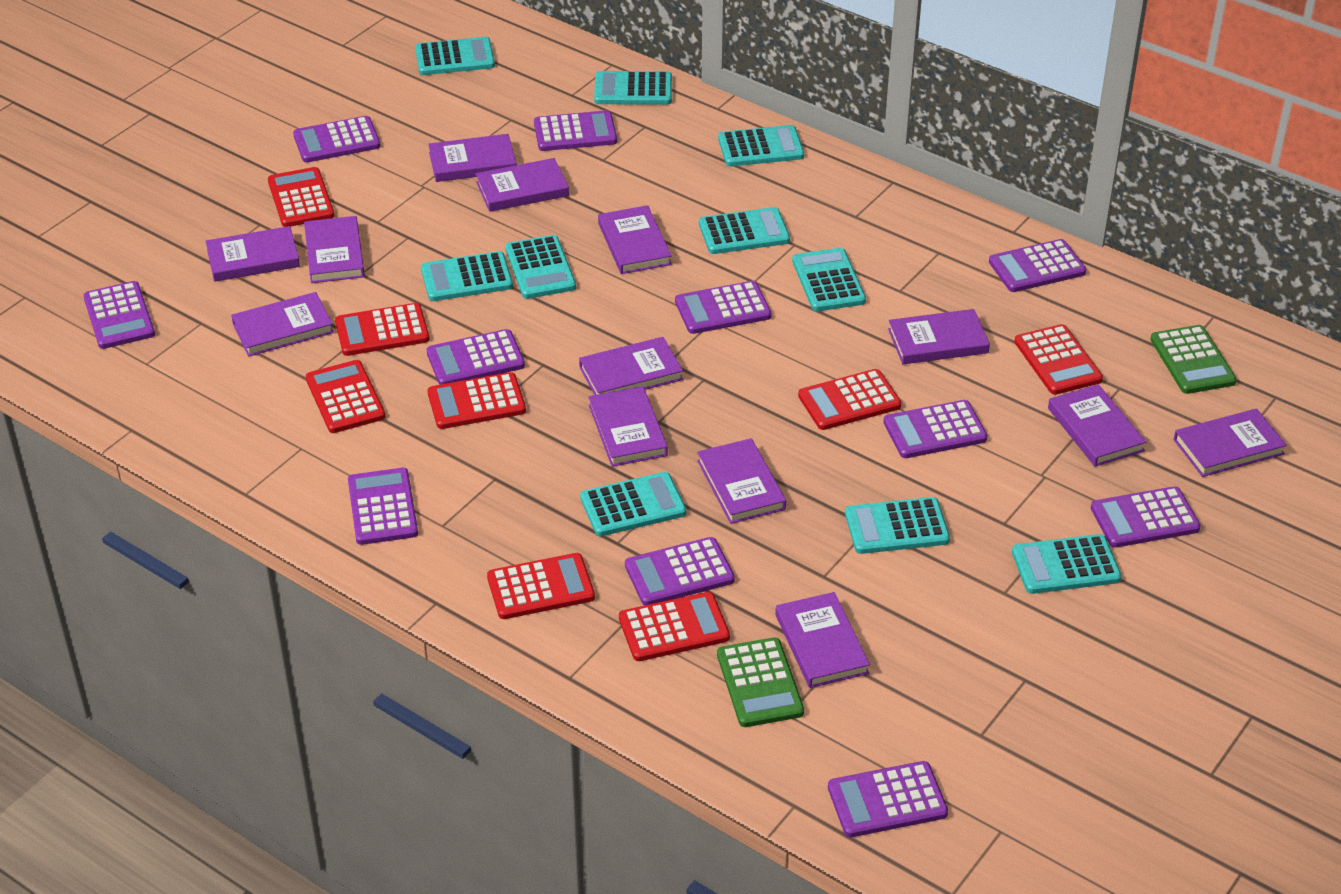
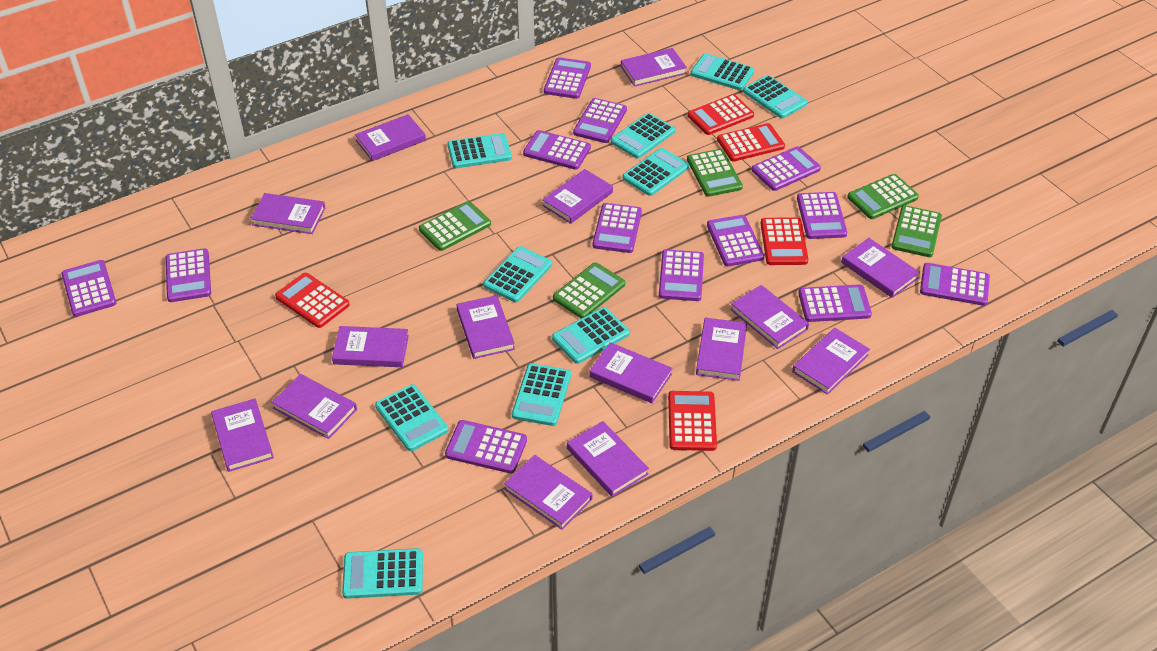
green calculator: 2 -> 5
purple book: 13 -> 15
purple calculator: 11 -> 13
red calculator: 8 -> 5

